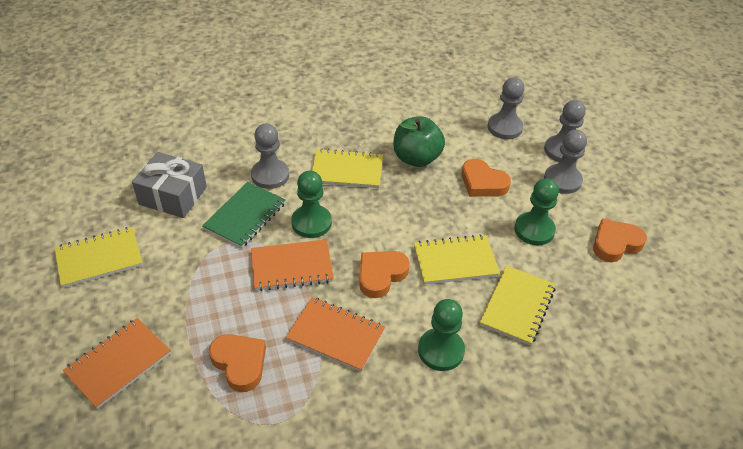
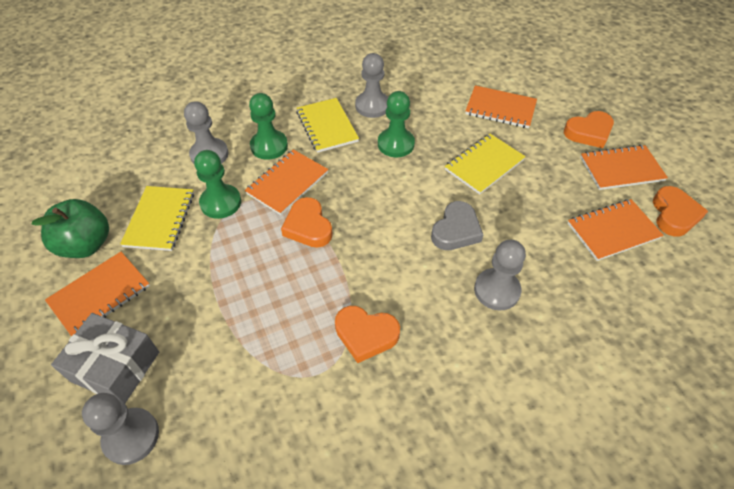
green notebook: 1 -> 0
grey heart: 0 -> 1
orange notebook: 3 -> 5
yellow notebook: 4 -> 3

